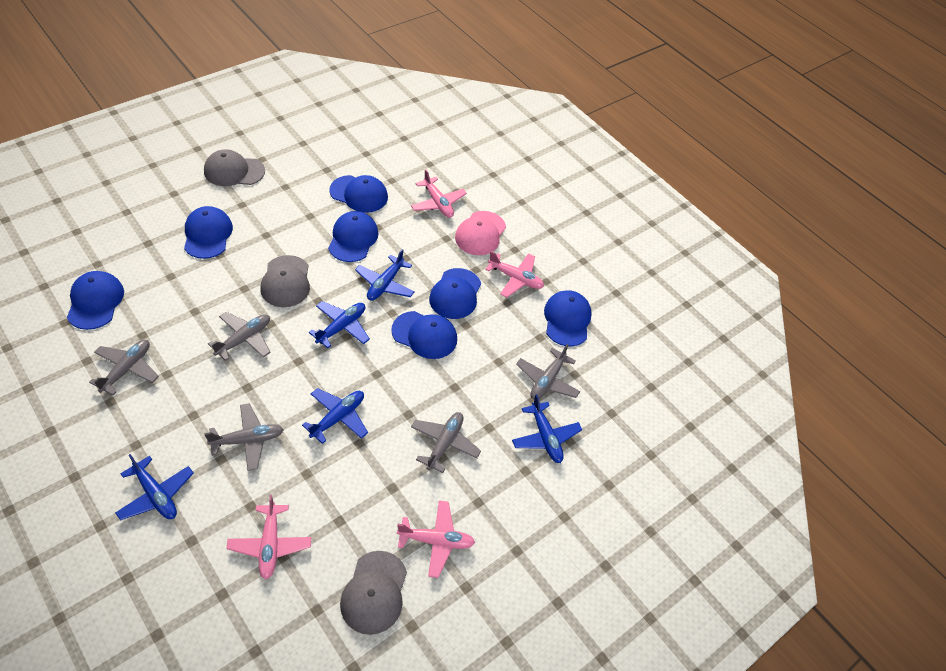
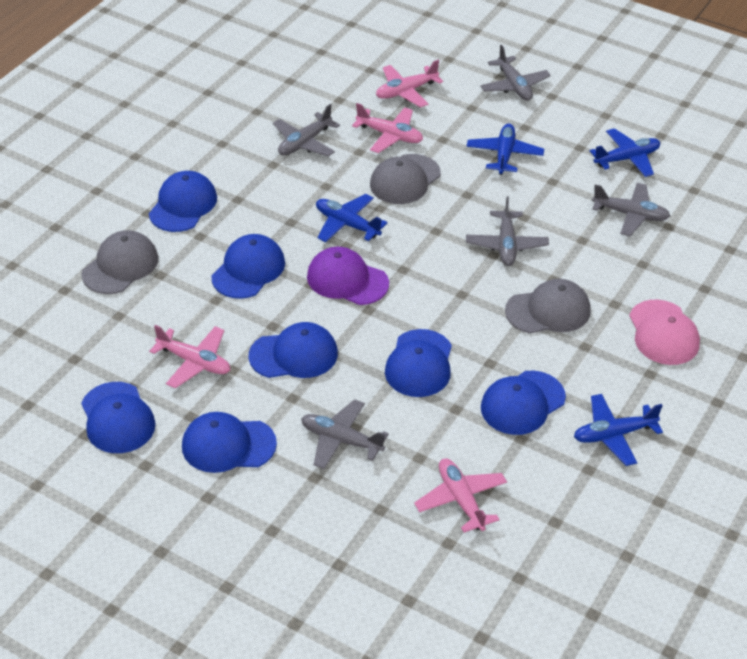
blue plane: 5 -> 4
purple cap: 0 -> 1

